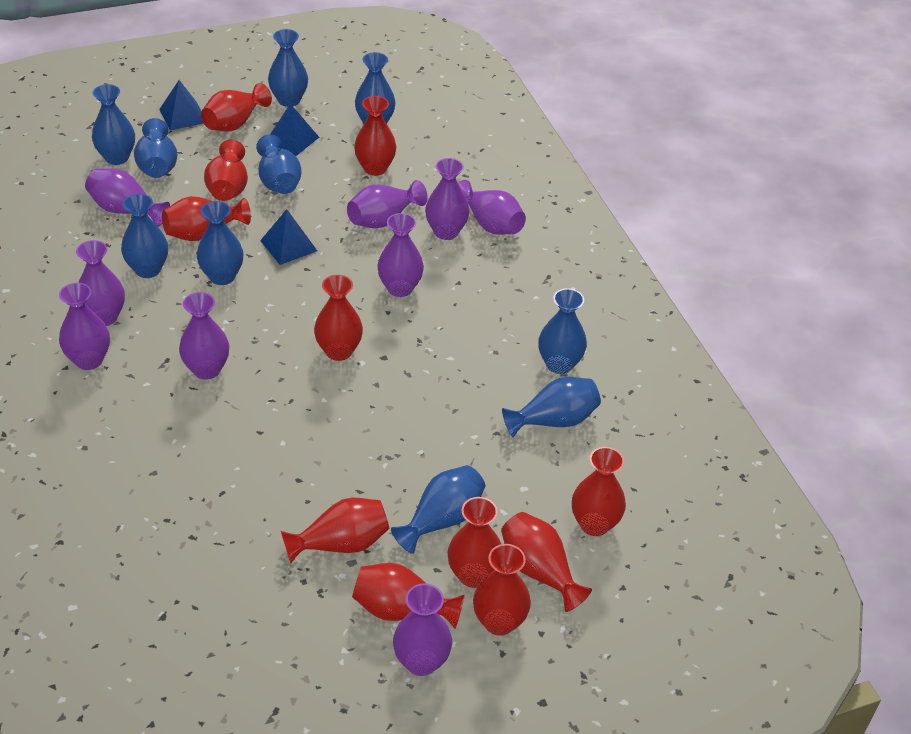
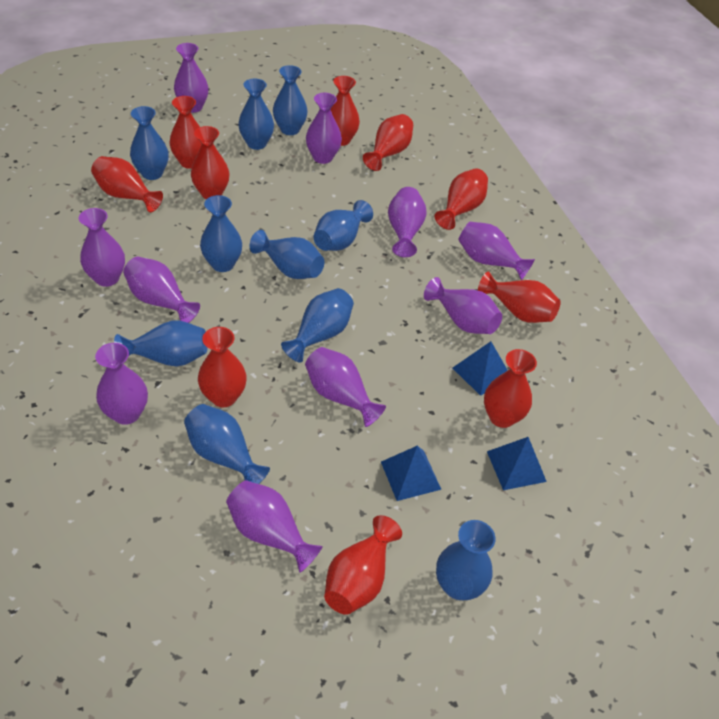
purple vase: 9 -> 10
red vase: 11 -> 10

